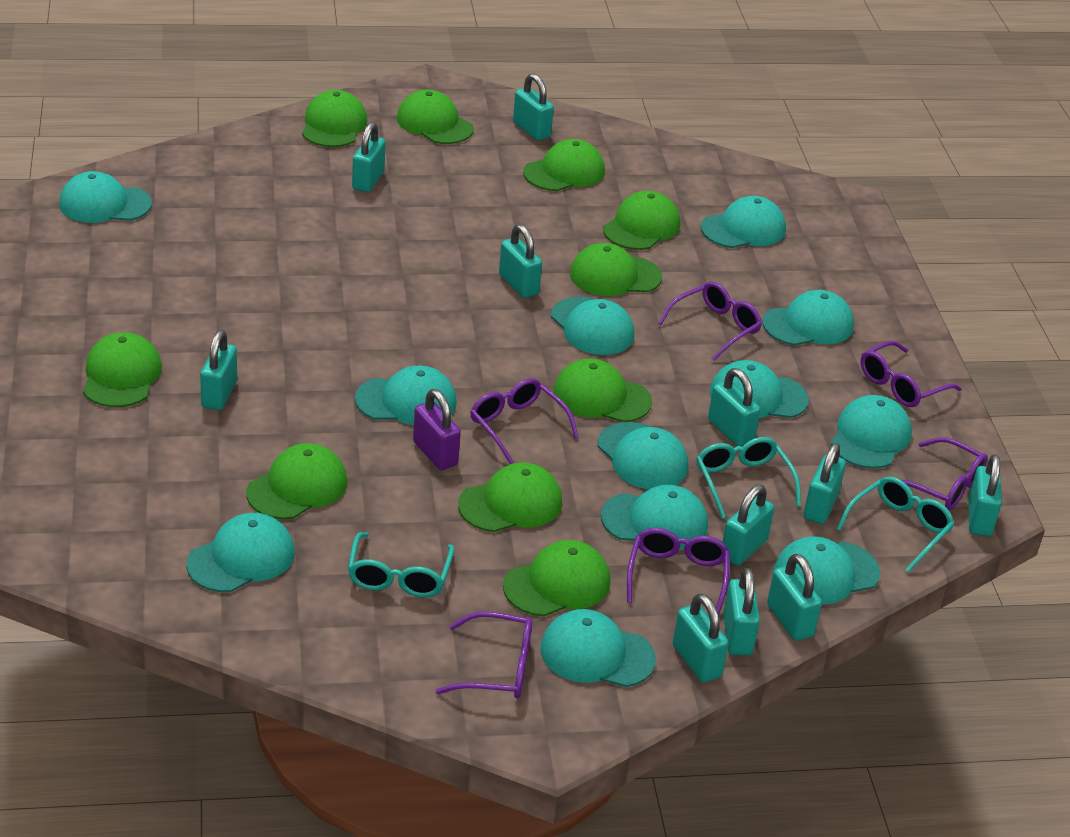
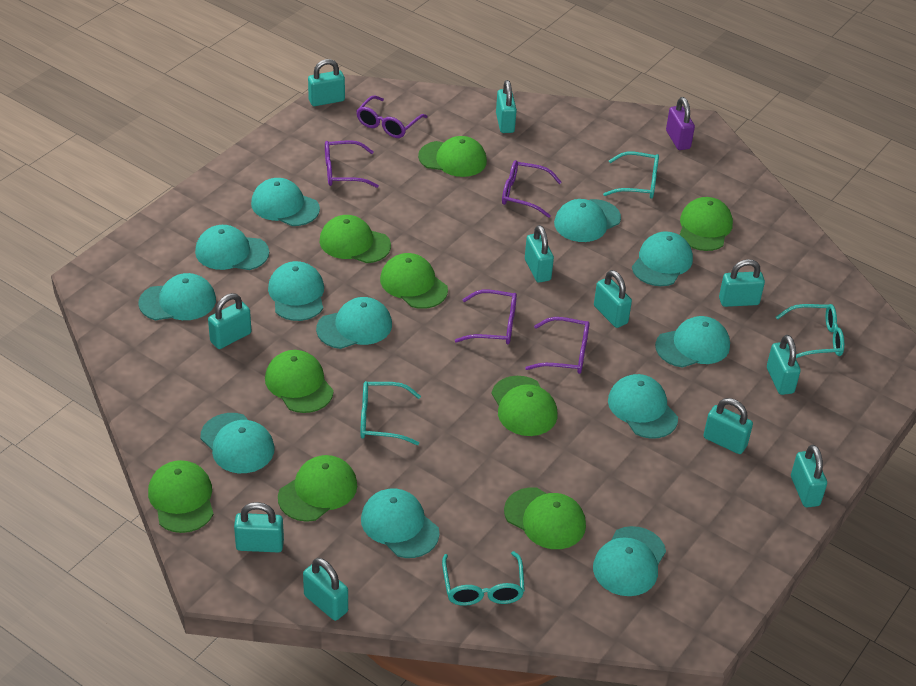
green cap: 10 -> 9
purple glasses: 6 -> 5
turquoise glasses: 3 -> 4

